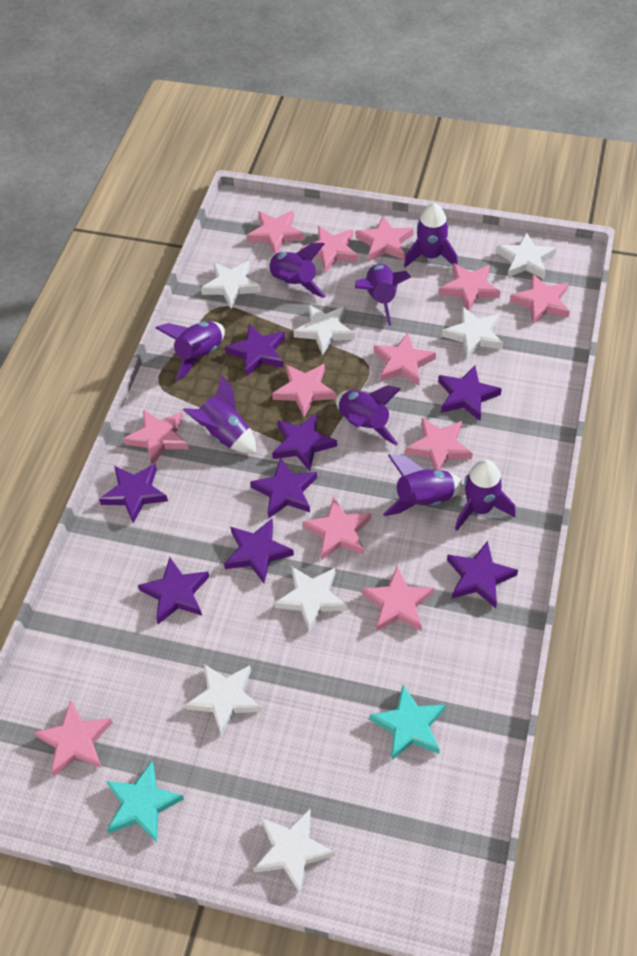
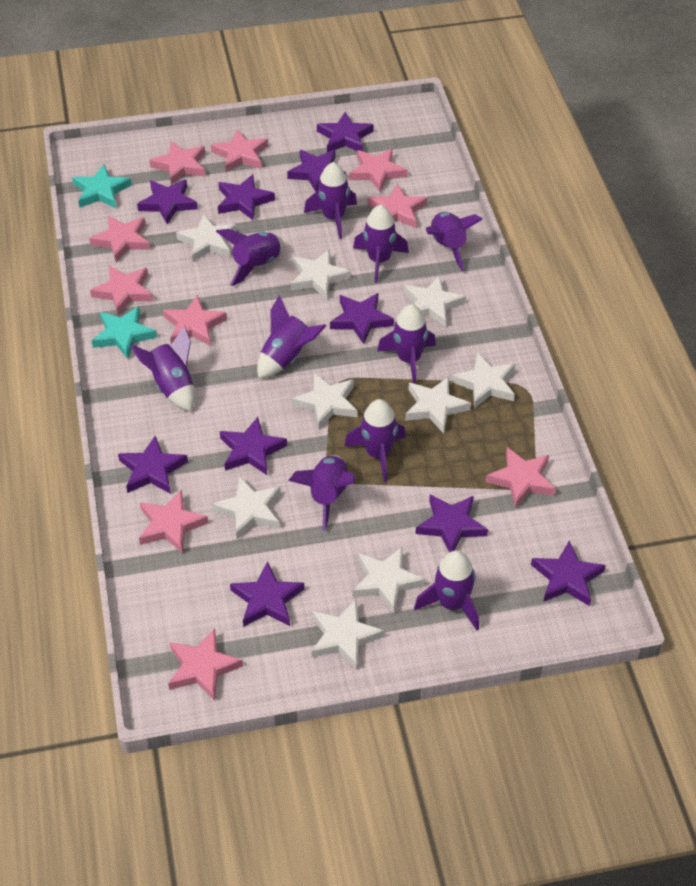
pink star: 12 -> 10
purple rocket: 8 -> 10
purple star: 8 -> 10
white star: 7 -> 9

